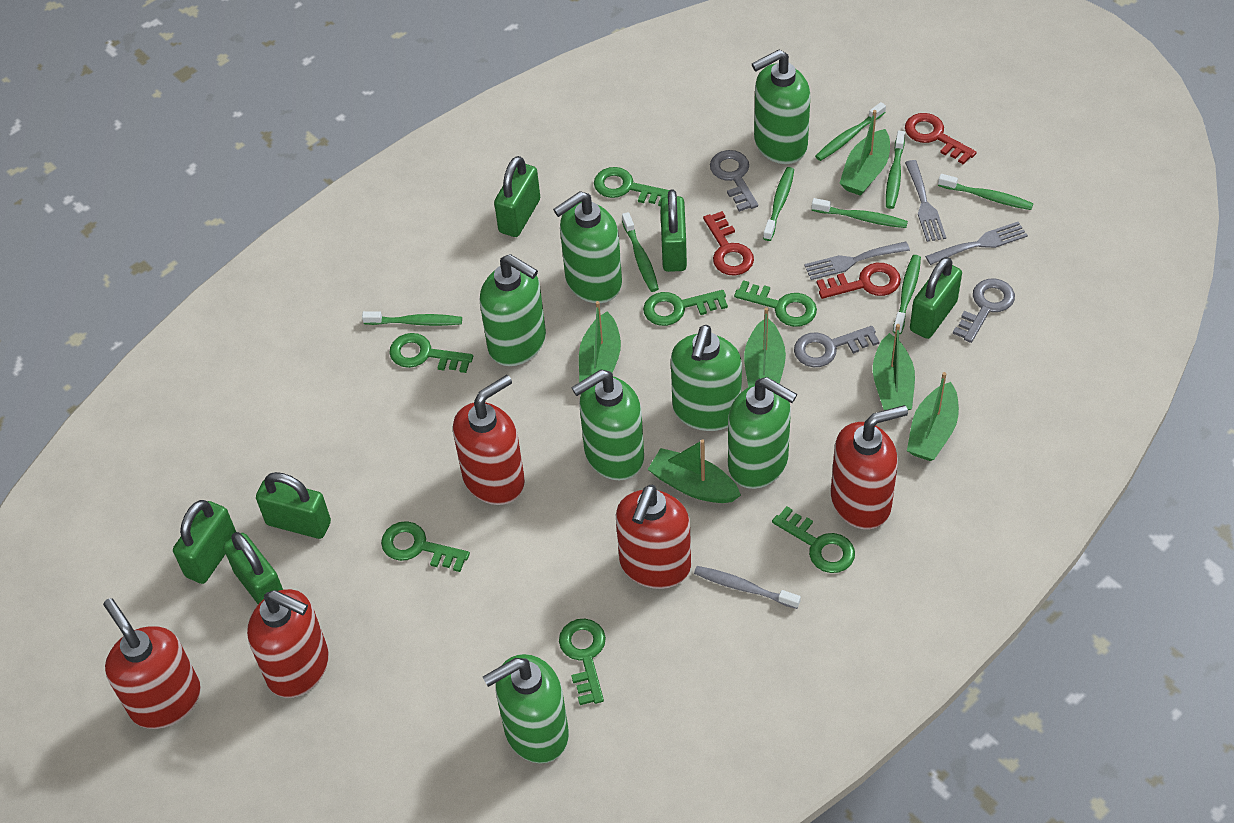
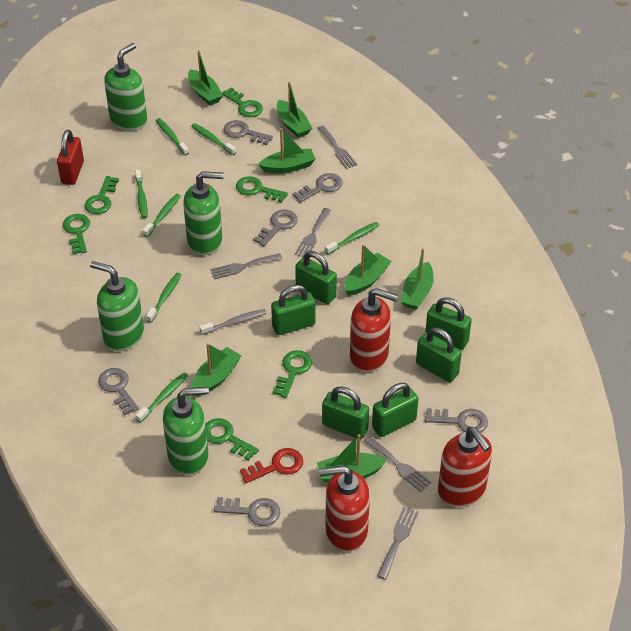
green boat: 6 -> 7
green key: 7 -> 6
green soap dispenser: 7 -> 4
green toothbrush: 8 -> 7
grey fork: 3 -> 5
grey key: 3 -> 6
red key: 3 -> 1
red padlock: 0 -> 1
red soap dispenser: 5 -> 3

